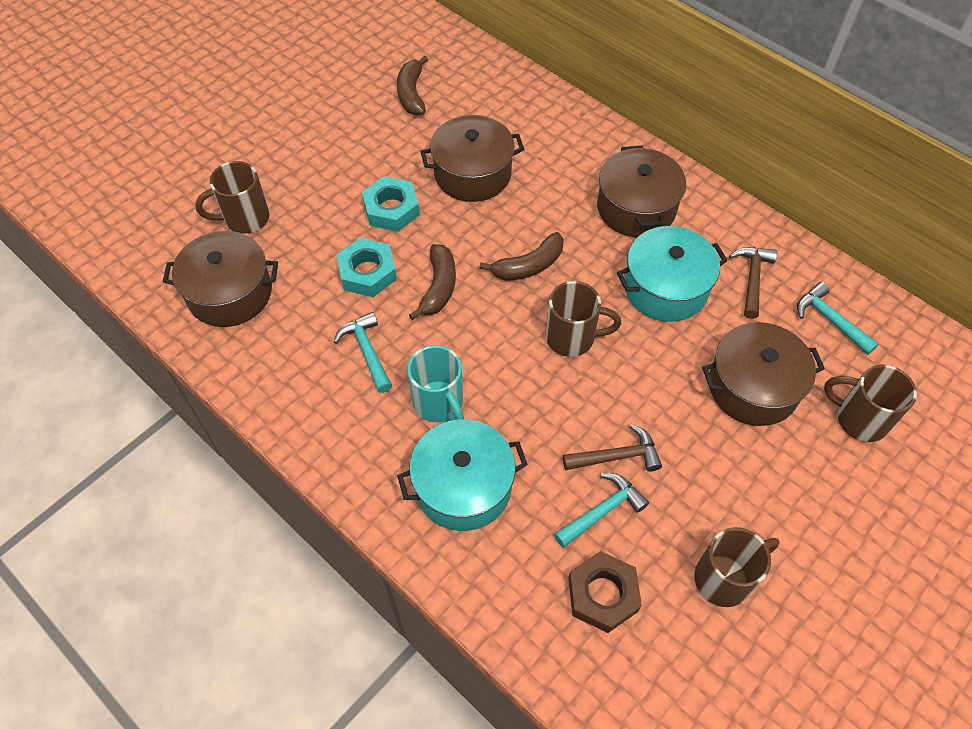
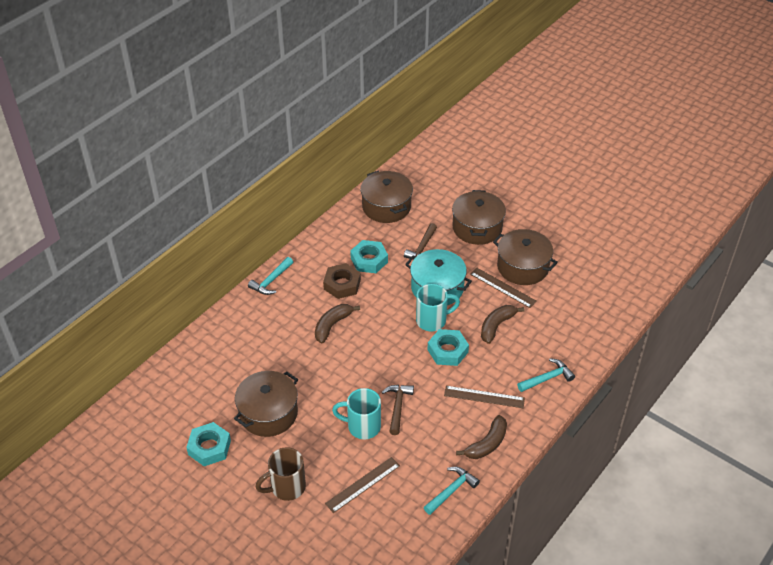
brown mug: 4 -> 1
brown ruler: 0 -> 3
turquoise mug: 1 -> 2
turquoise nut: 2 -> 3
turquoise pot: 2 -> 1

